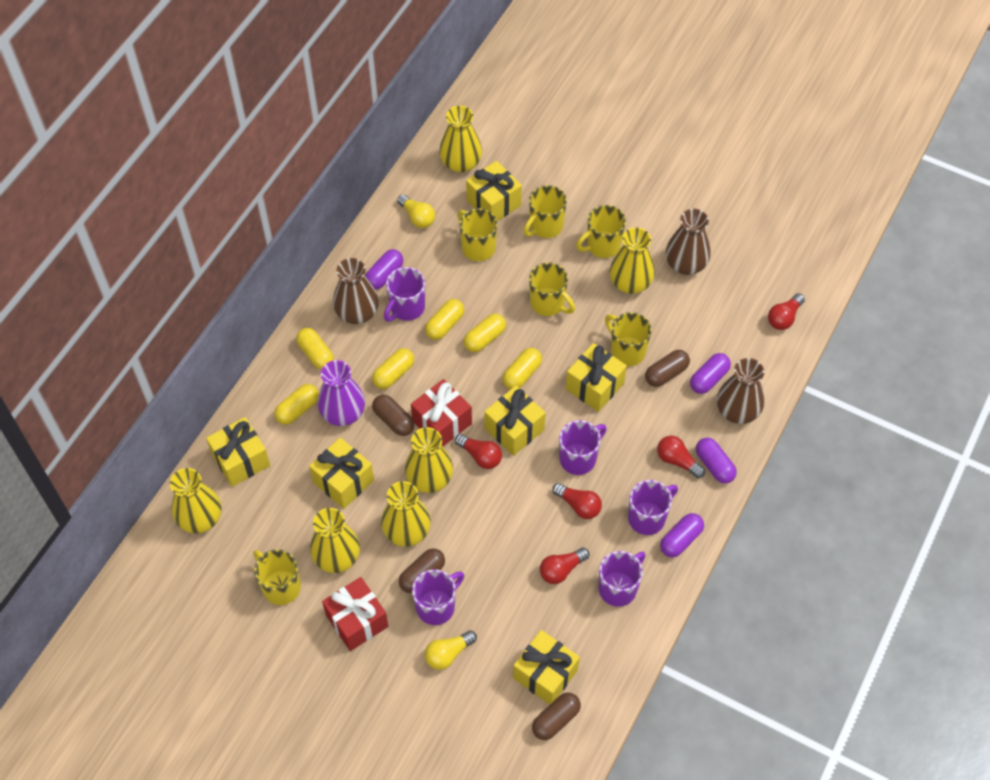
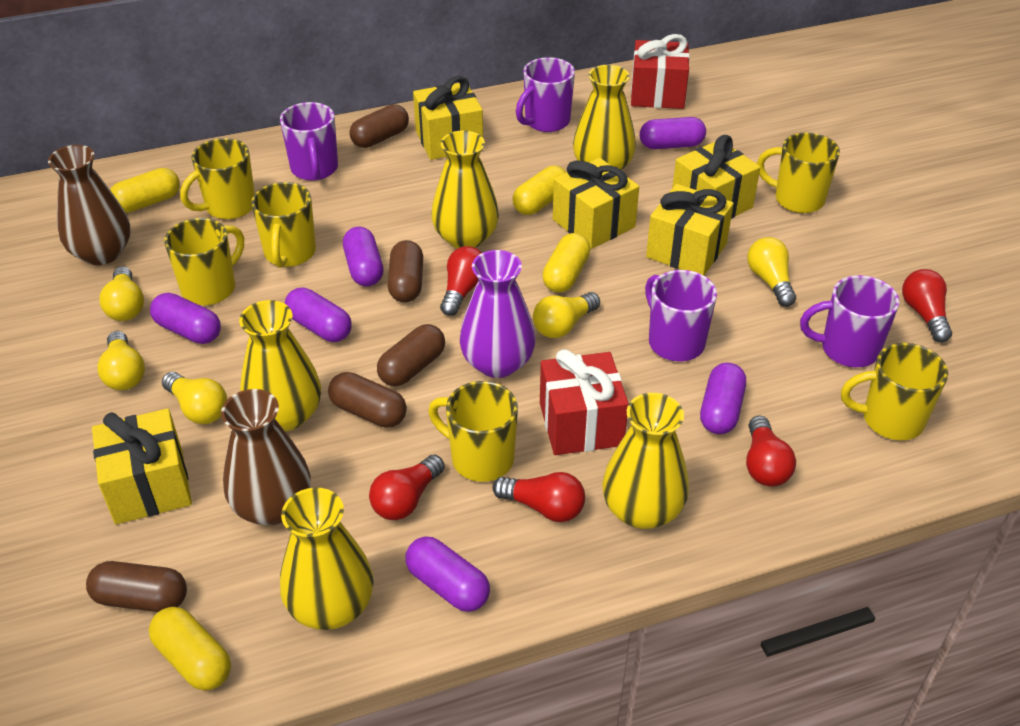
brown capsule: 4 -> 5
brown vase: 3 -> 2
purple capsule: 4 -> 6
purple mug: 5 -> 4
yellow capsule: 6 -> 4
yellow gift: 6 -> 5
yellow light bulb: 2 -> 5
yellow vase: 6 -> 5

